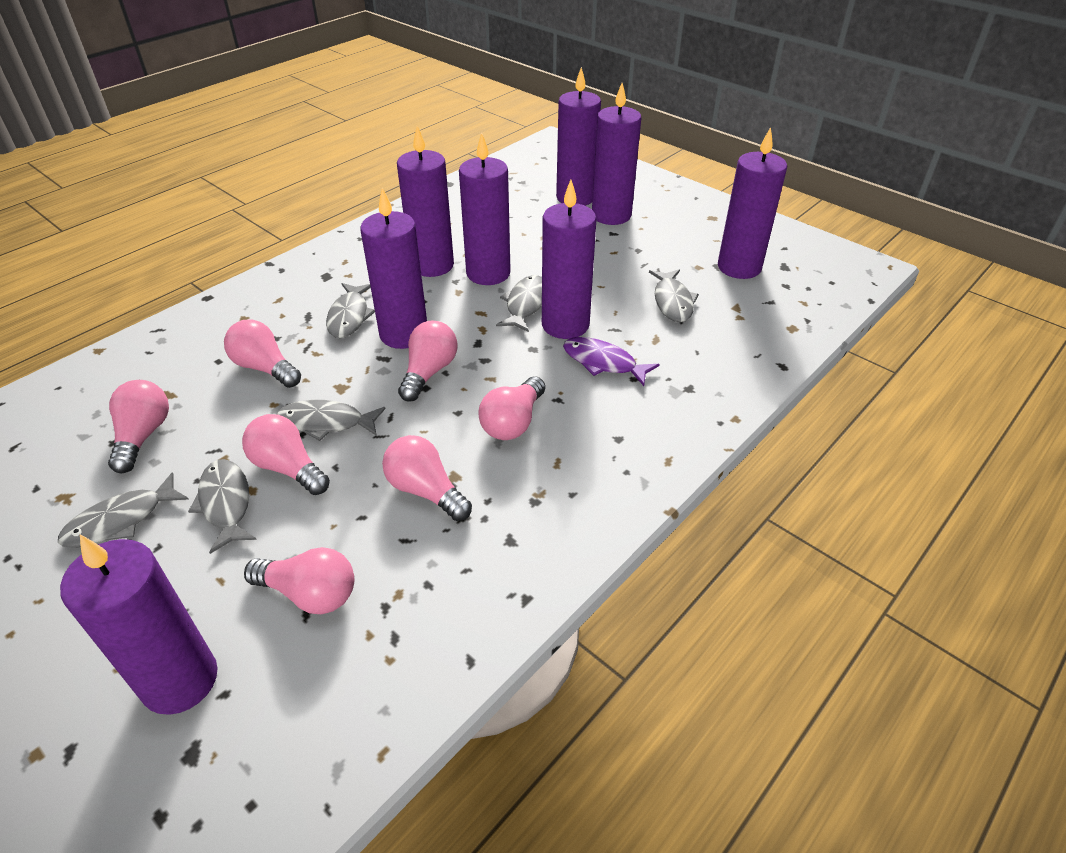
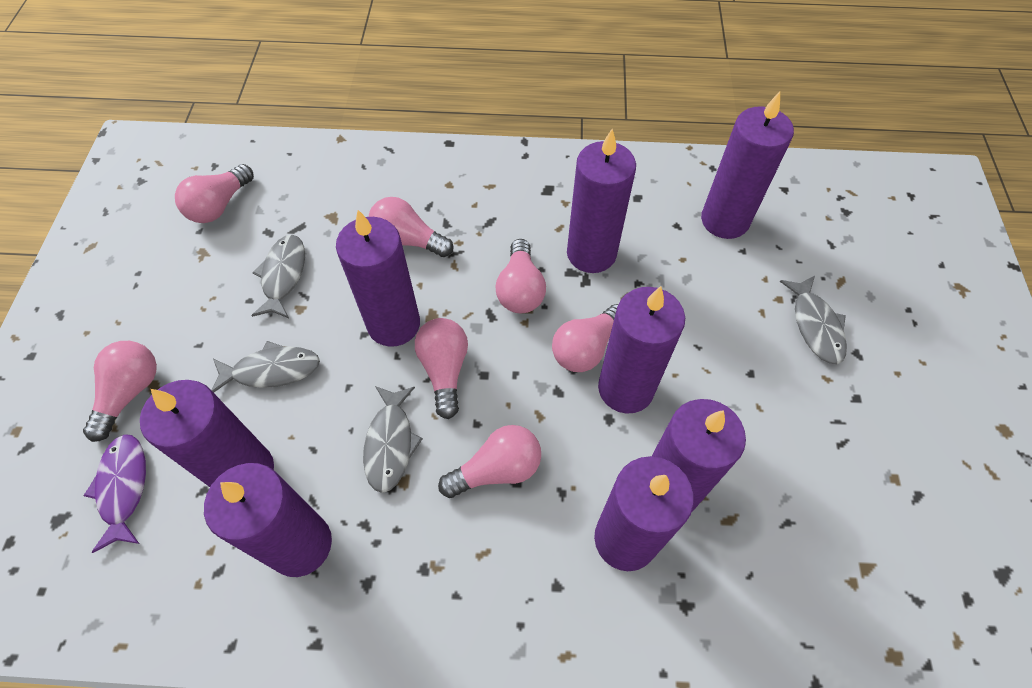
grey fish: 6 -> 4

